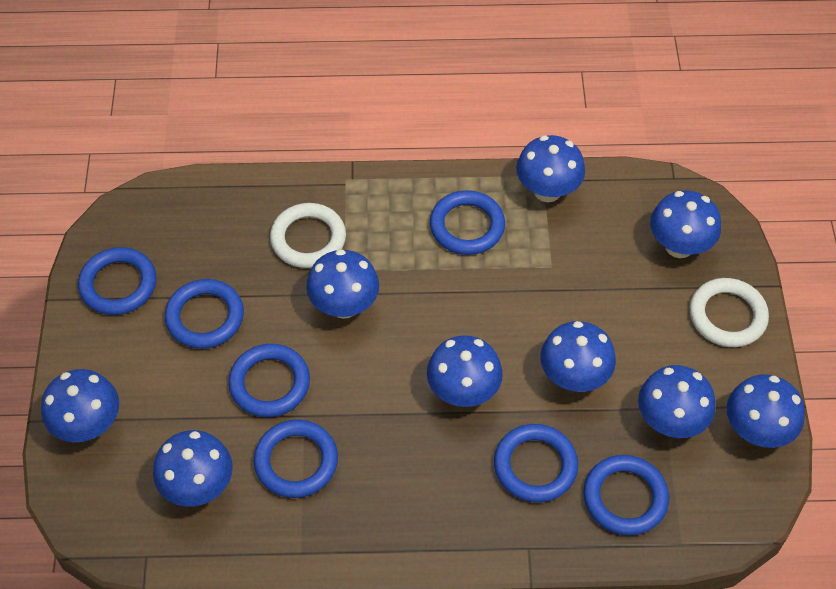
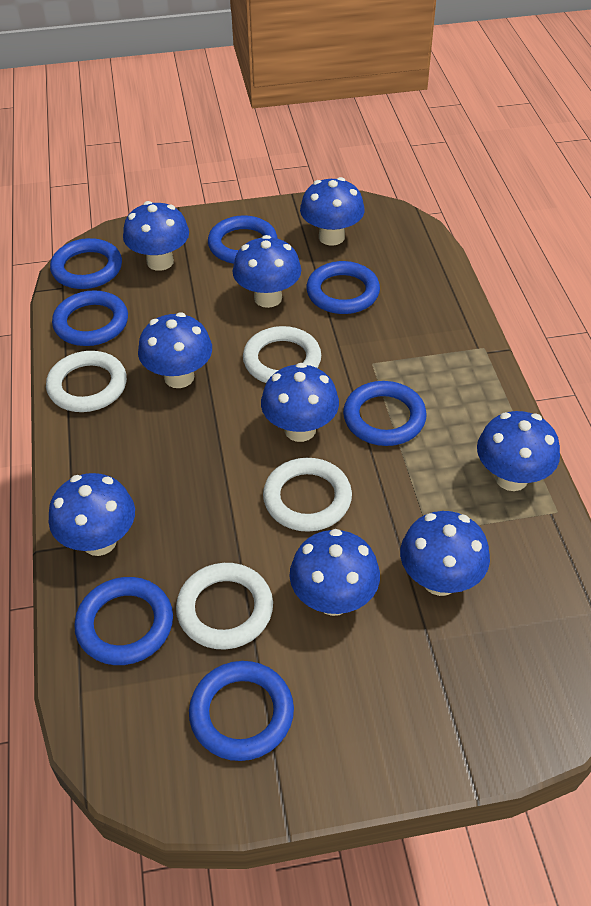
white ring: 2 -> 4

